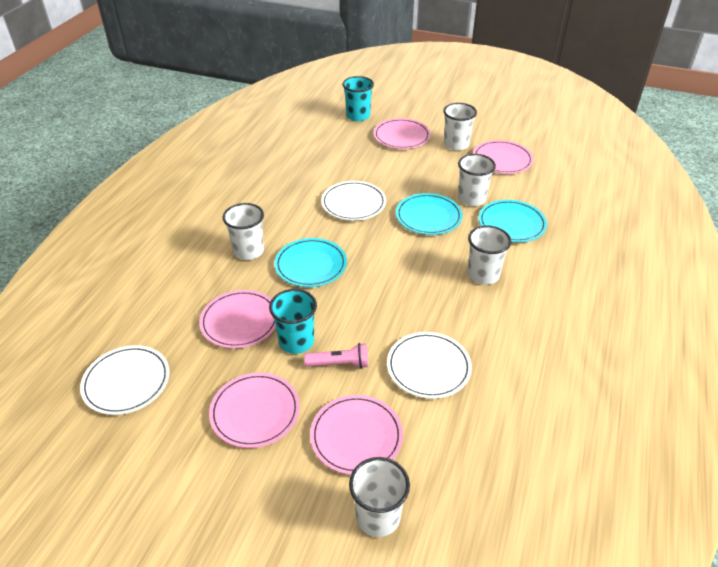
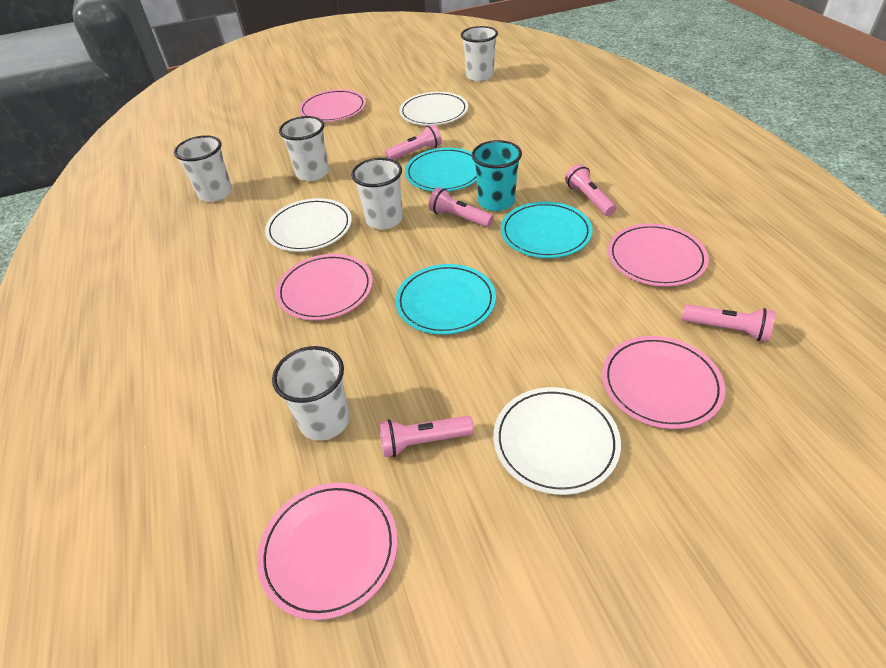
pink flashlight: 1 -> 5
turquoise cup: 2 -> 1

